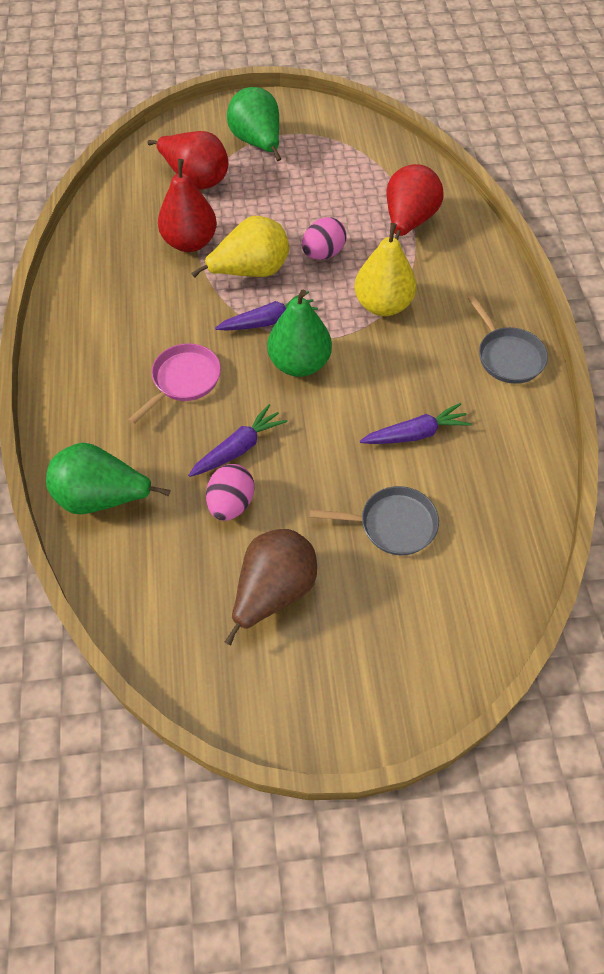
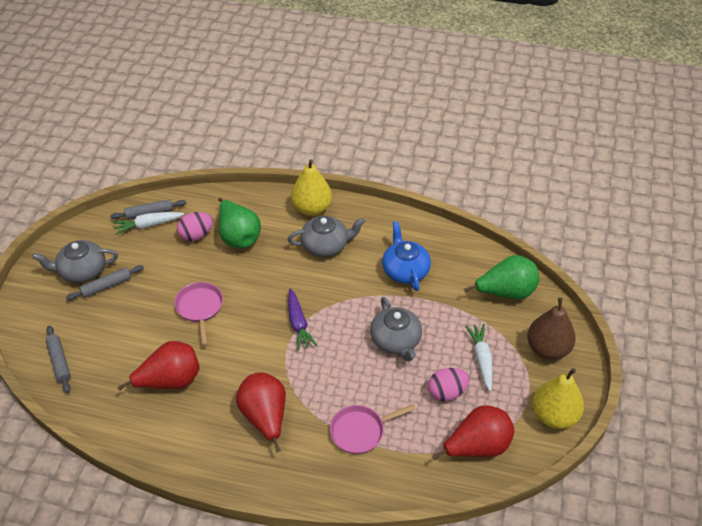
blue teapot: 0 -> 1
green pear: 3 -> 2
grey pan: 2 -> 0
grey rolling pin: 0 -> 3
grey teapot: 0 -> 3
pink pan: 1 -> 2
purple carrot: 3 -> 1
white carrot: 0 -> 2

